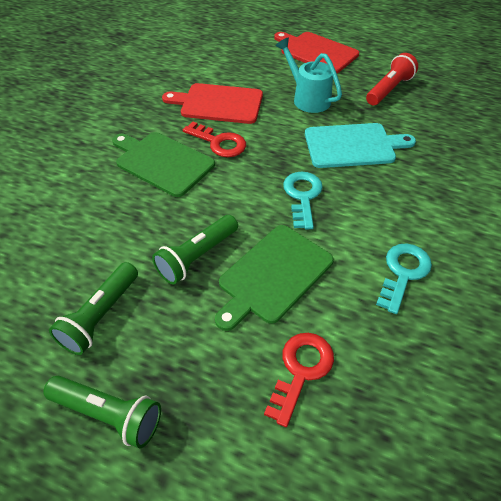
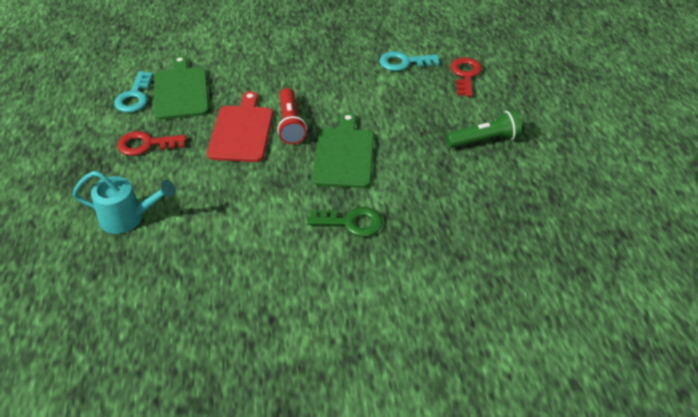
green flashlight: 3 -> 1
green key: 0 -> 1
red cutting board: 2 -> 1
turquoise cutting board: 1 -> 0

